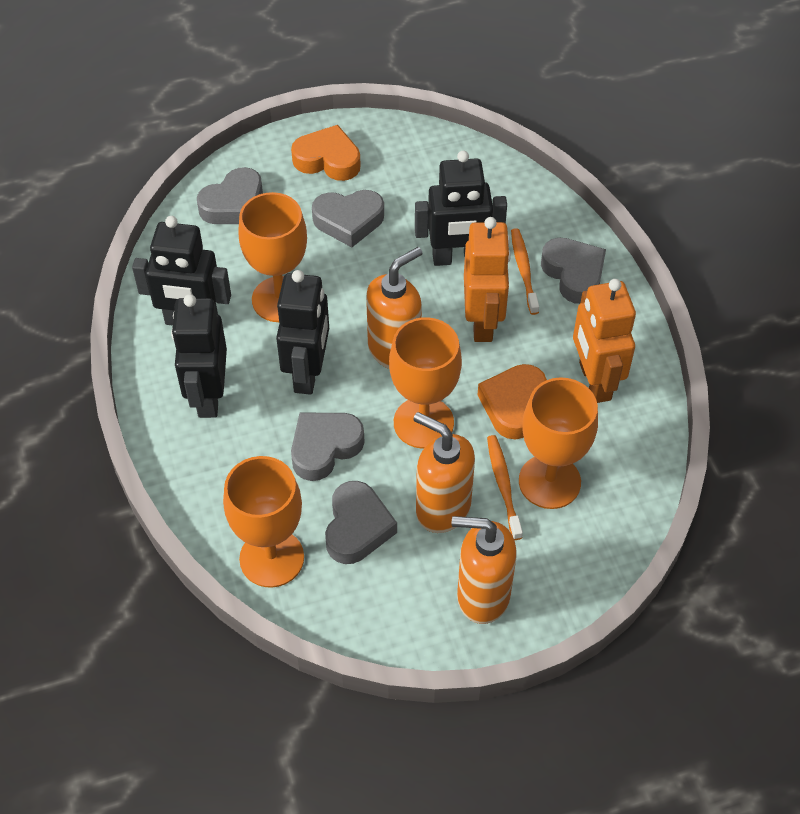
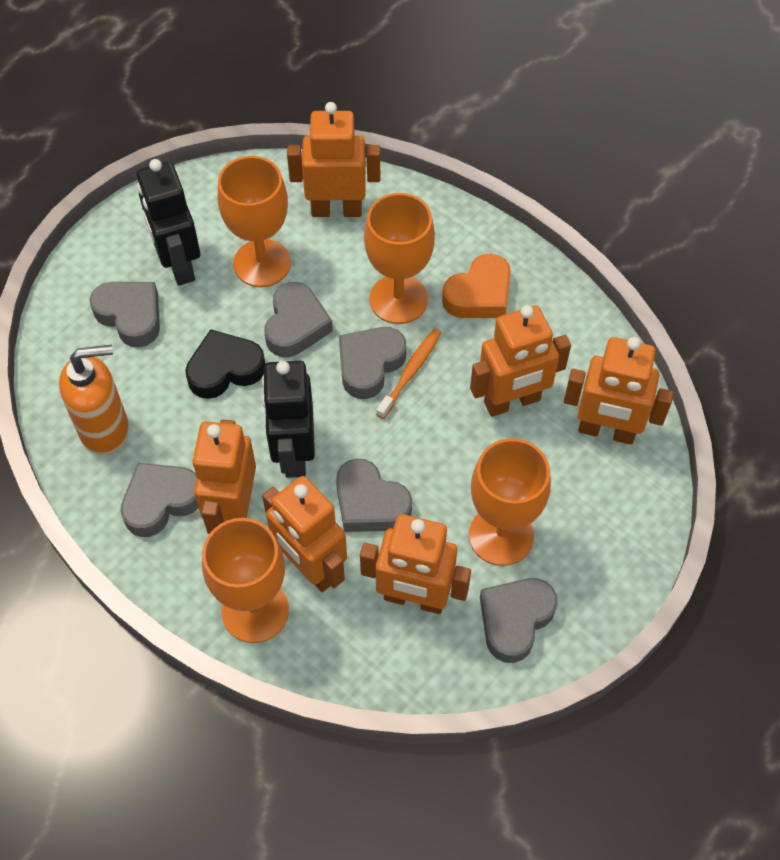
black heart: 0 -> 1
black robot: 4 -> 2
grey heart: 5 -> 6
orange heart: 2 -> 1
orange robot: 2 -> 6
orange soap dispenser: 3 -> 1
orange toothbrush: 2 -> 1

